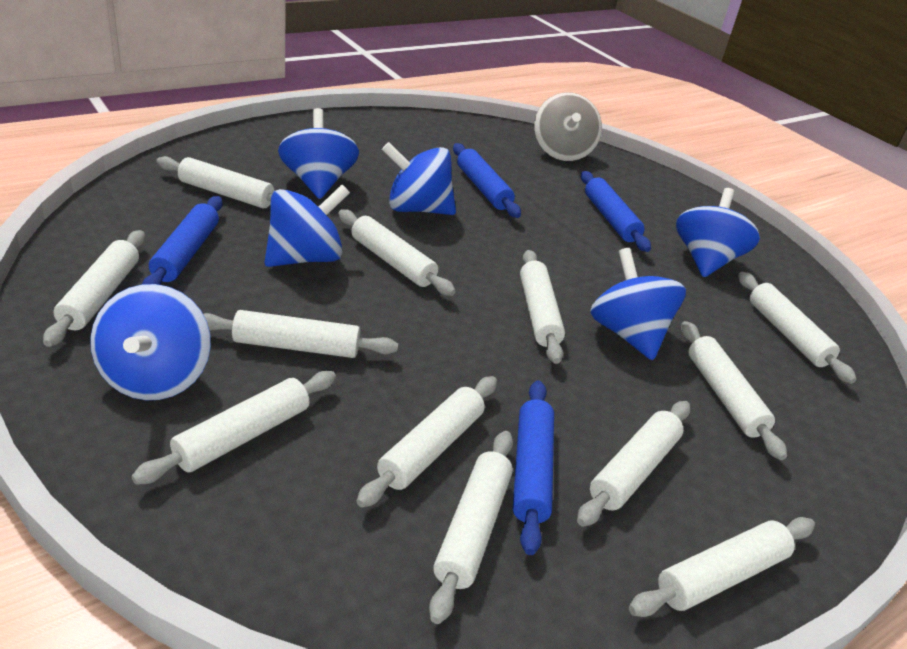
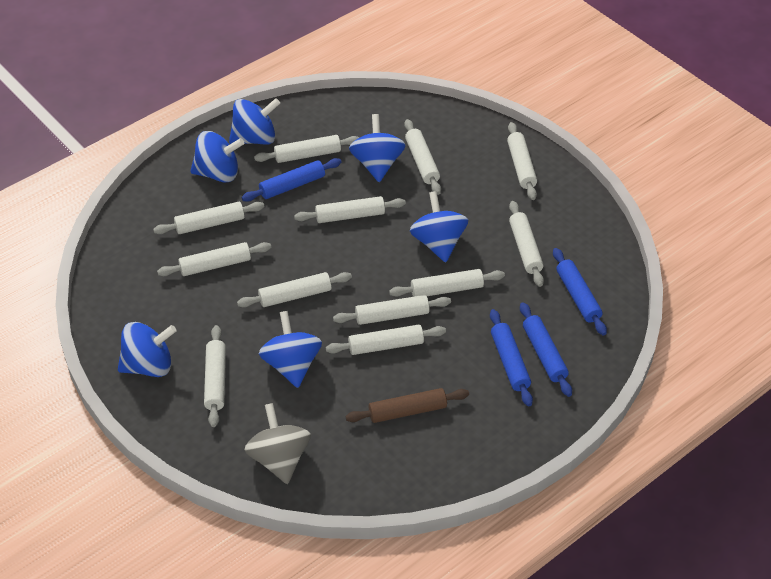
brown rolling pin: 0 -> 1

